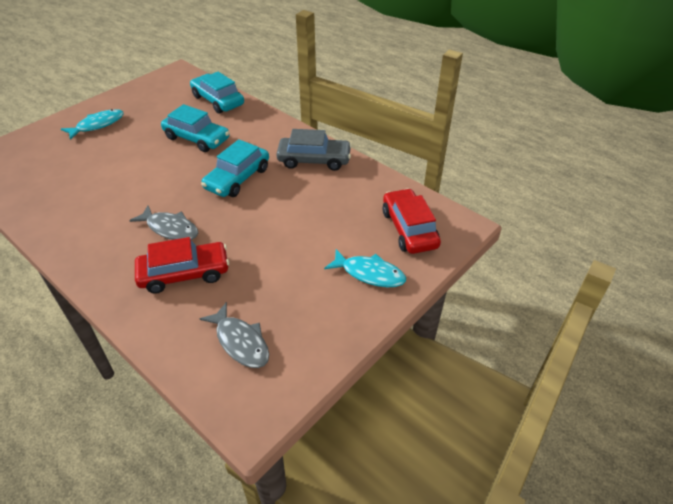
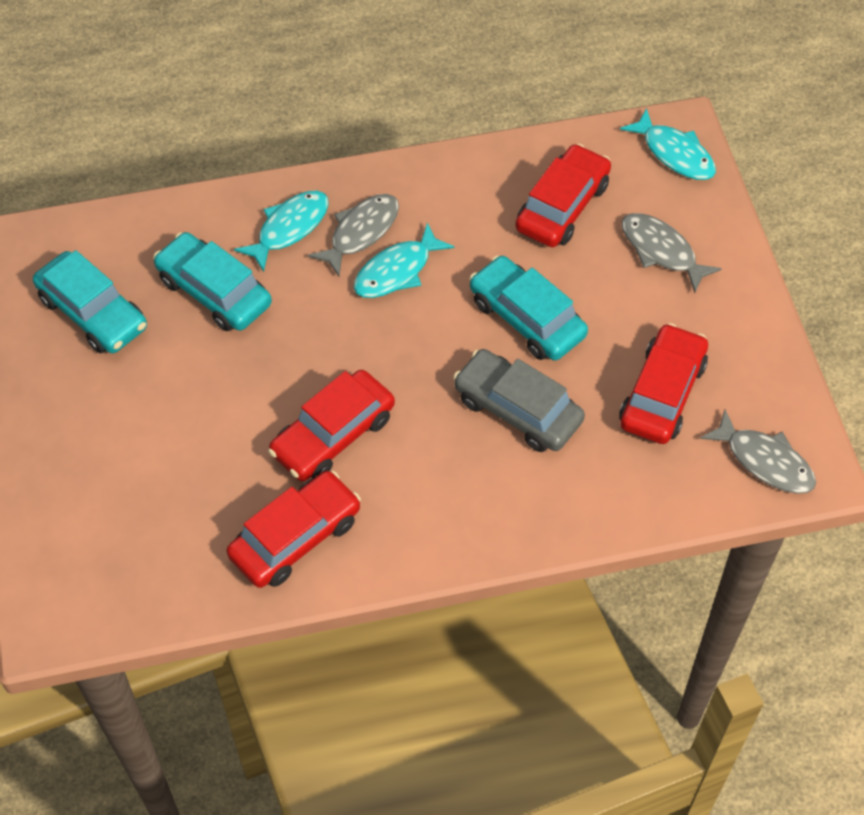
grey fish: 2 -> 3
red car: 2 -> 4
turquoise fish: 2 -> 3

